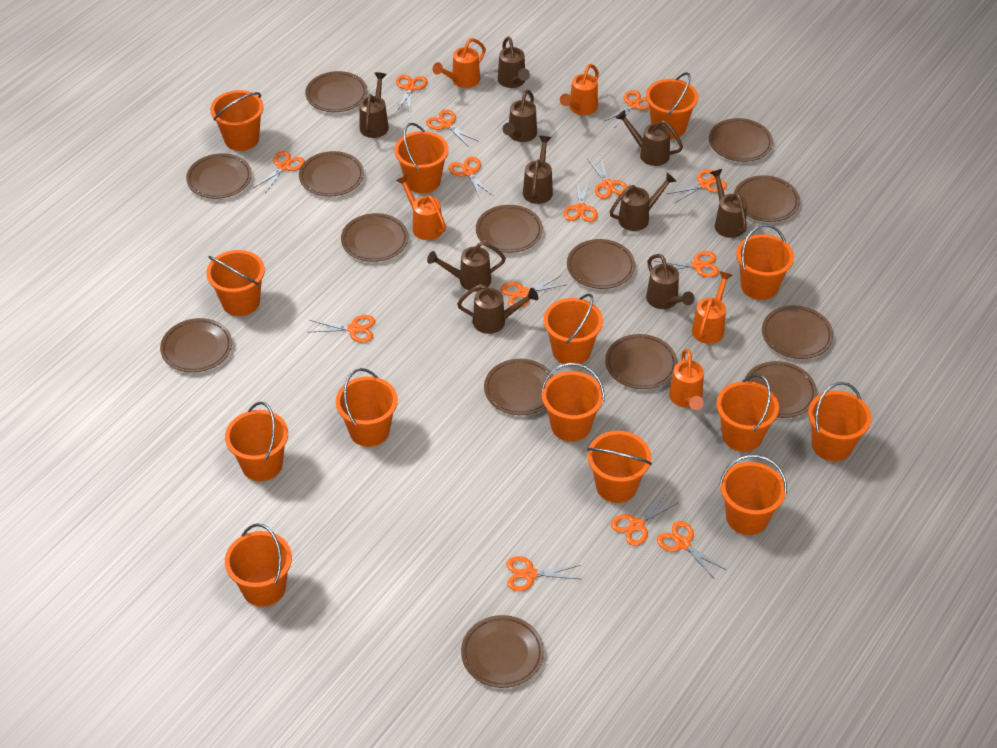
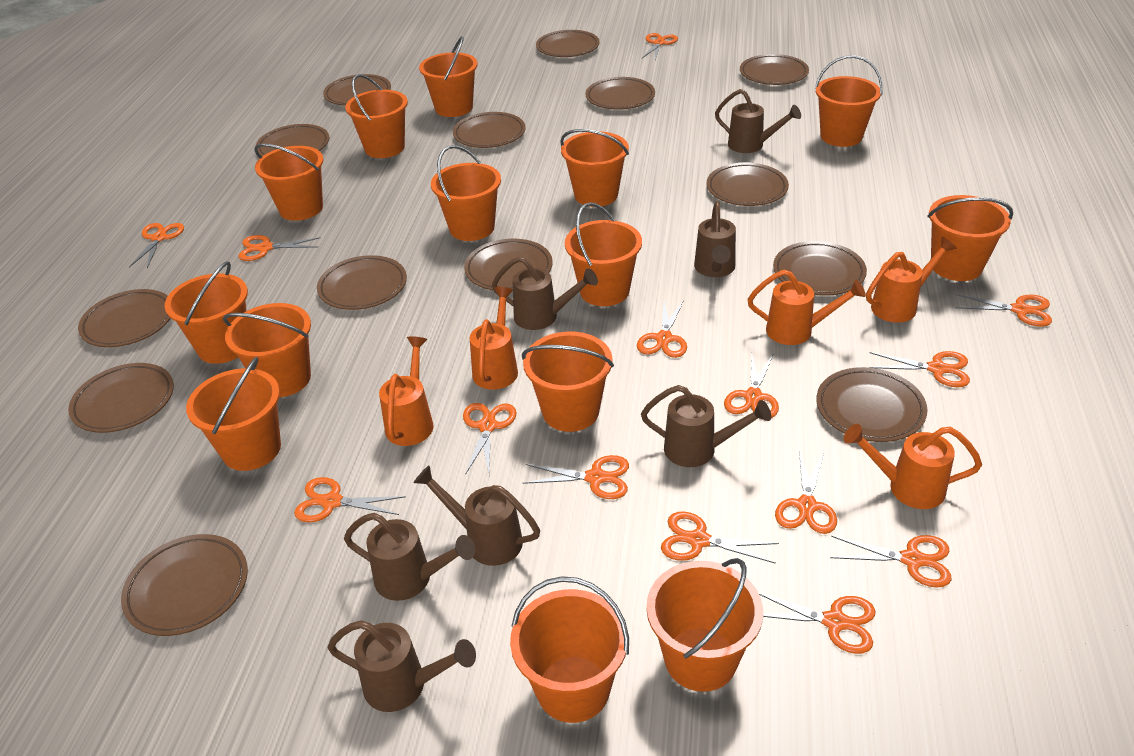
brown watering can: 10 -> 7

